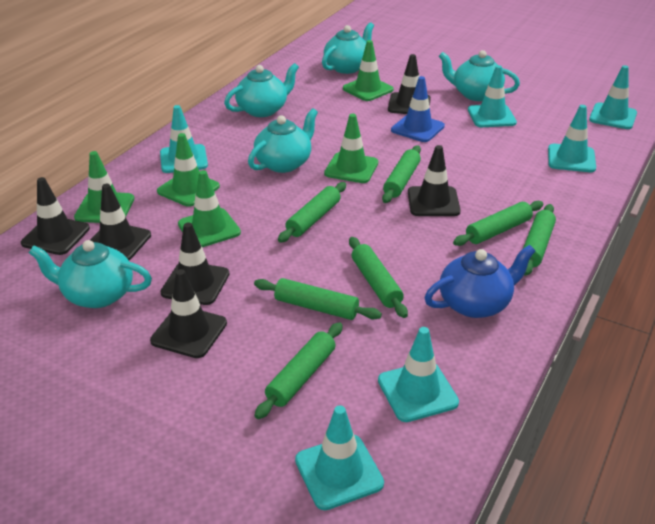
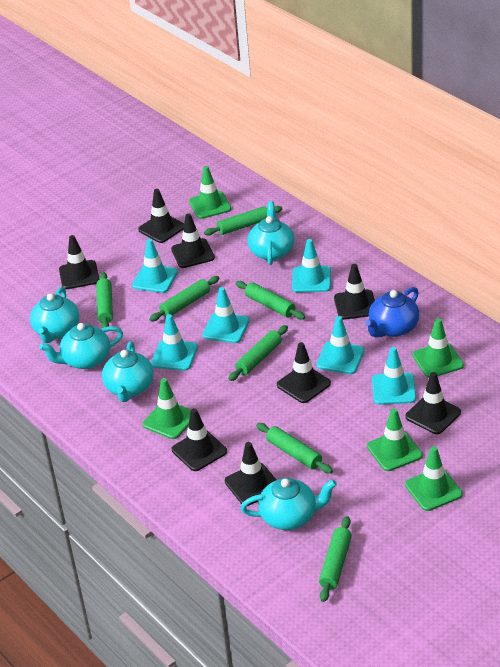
black traffic cone: 6 -> 8
blue traffic cone: 1 -> 0

